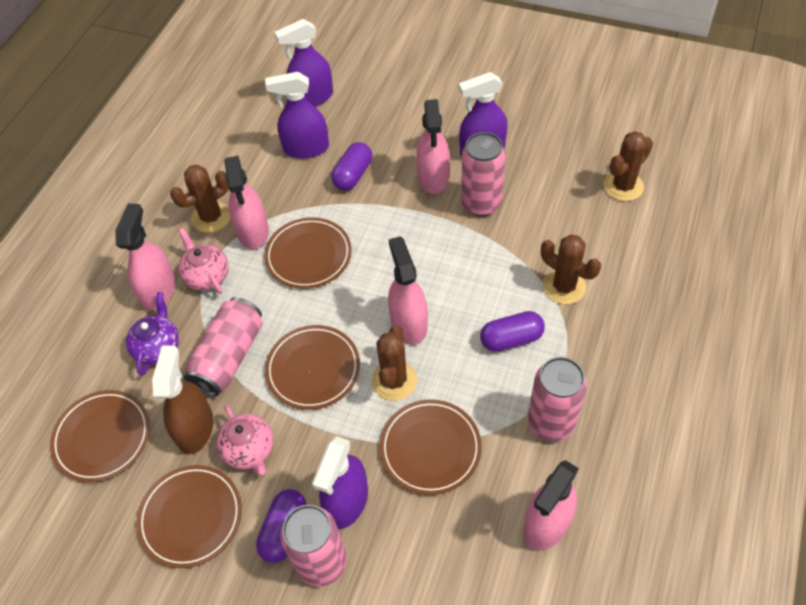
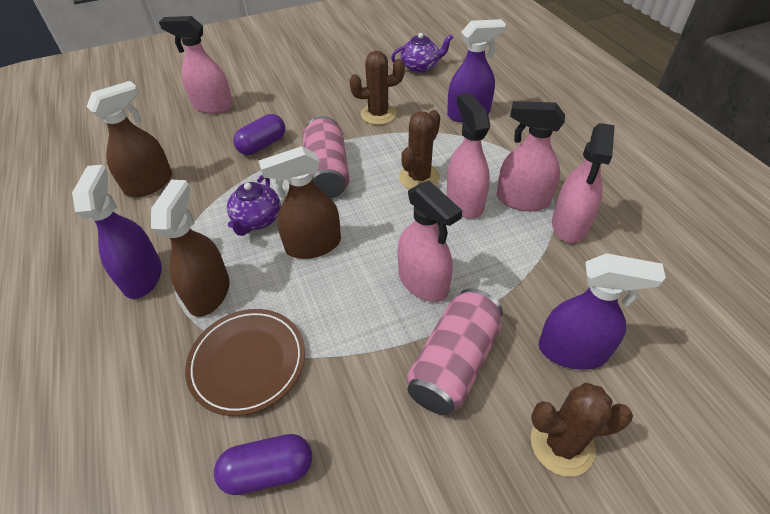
brown cactus: 4 -> 3
brown plate: 5 -> 1
brown spray bottle: 1 -> 3
pink can: 4 -> 2
pink teapot: 2 -> 0
purple capsule: 3 -> 2
purple spray bottle: 4 -> 3
purple teapot: 1 -> 2

